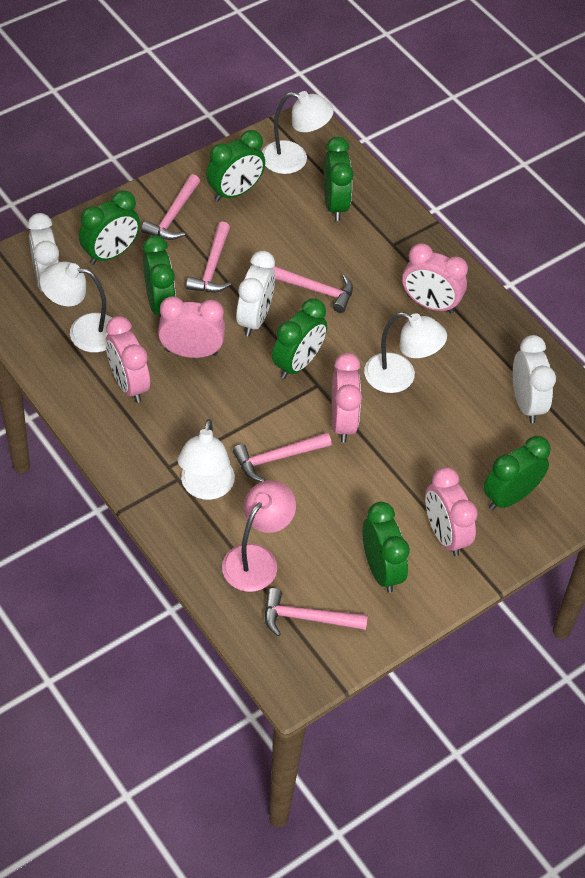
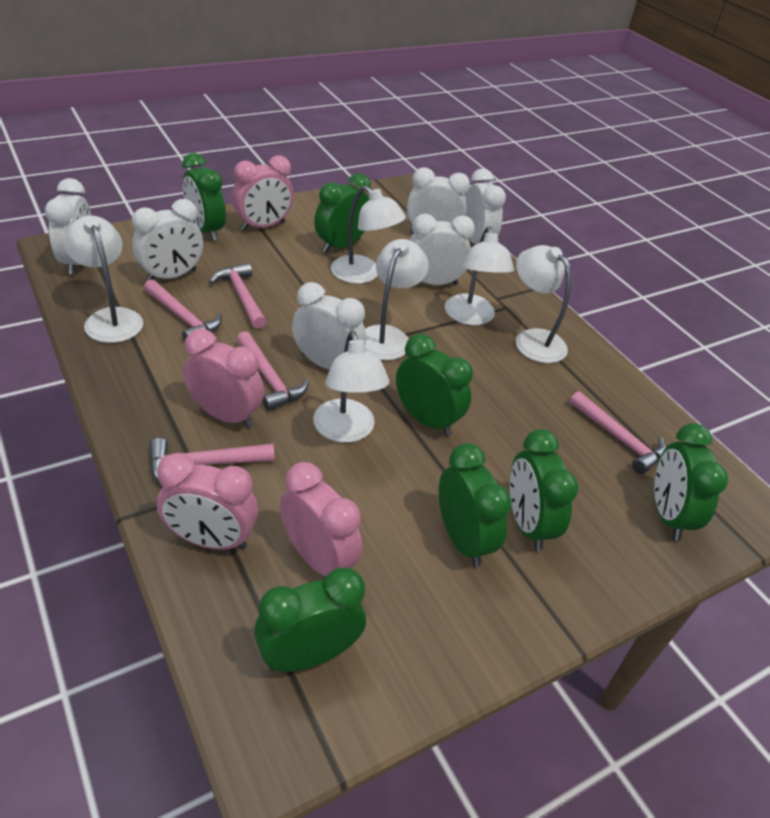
pink clock: 5 -> 4
pink lamp: 1 -> 0
white clock: 3 -> 6
white lamp: 4 -> 6

